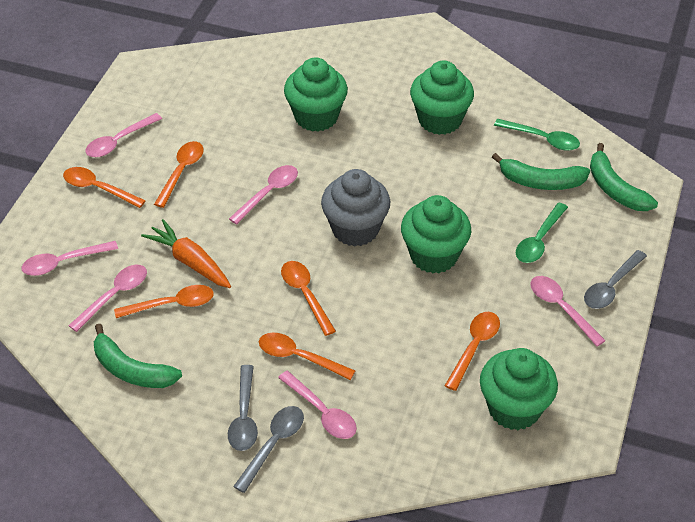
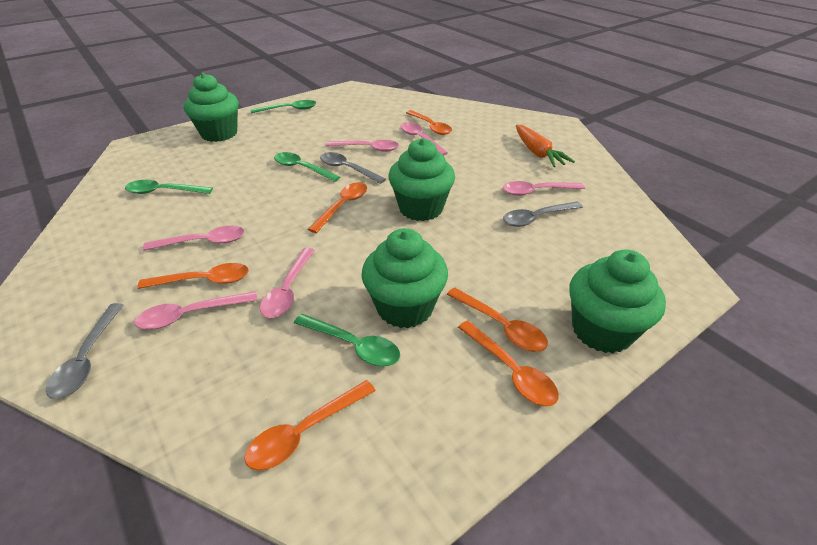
green banana: 3 -> 0
green spoon: 2 -> 4
grey cupcake: 1 -> 0

